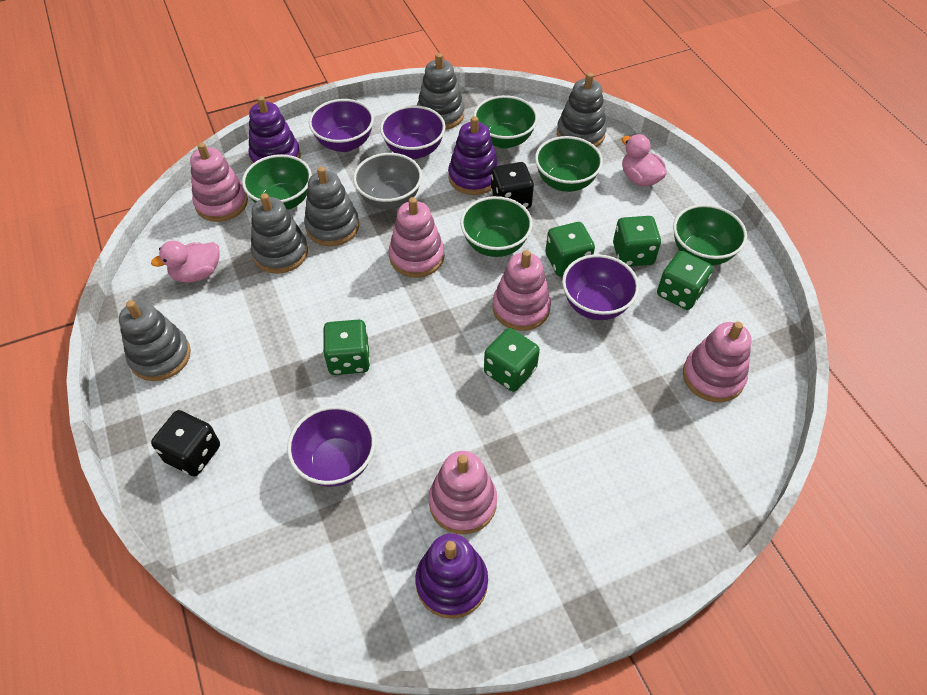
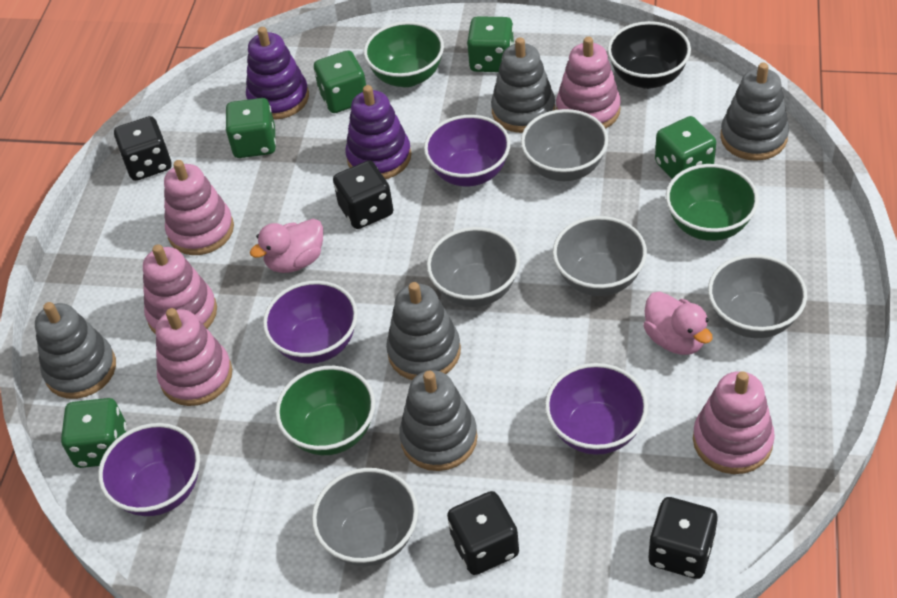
black bowl: 0 -> 1
black dice: 2 -> 4
green bowl: 5 -> 3
grey bowl: 1 -> 5
purple stacking toy: 3 -> 2

